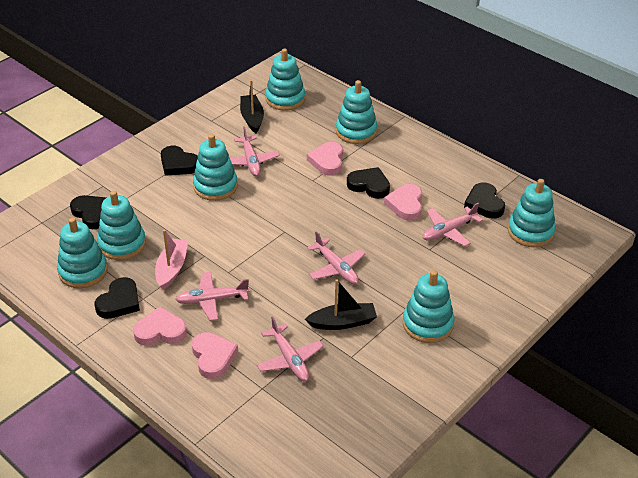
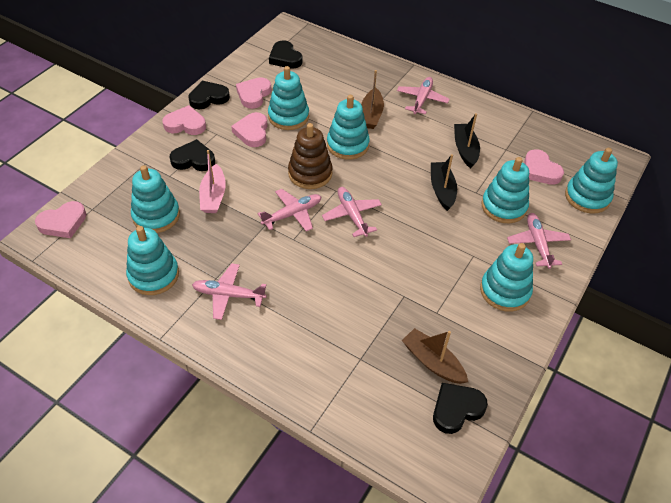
black heart: 5 -> 4
brown boat: 0 -> 2
brown stacking toy: 0 -> 1
pink heart: 4 -> 5

